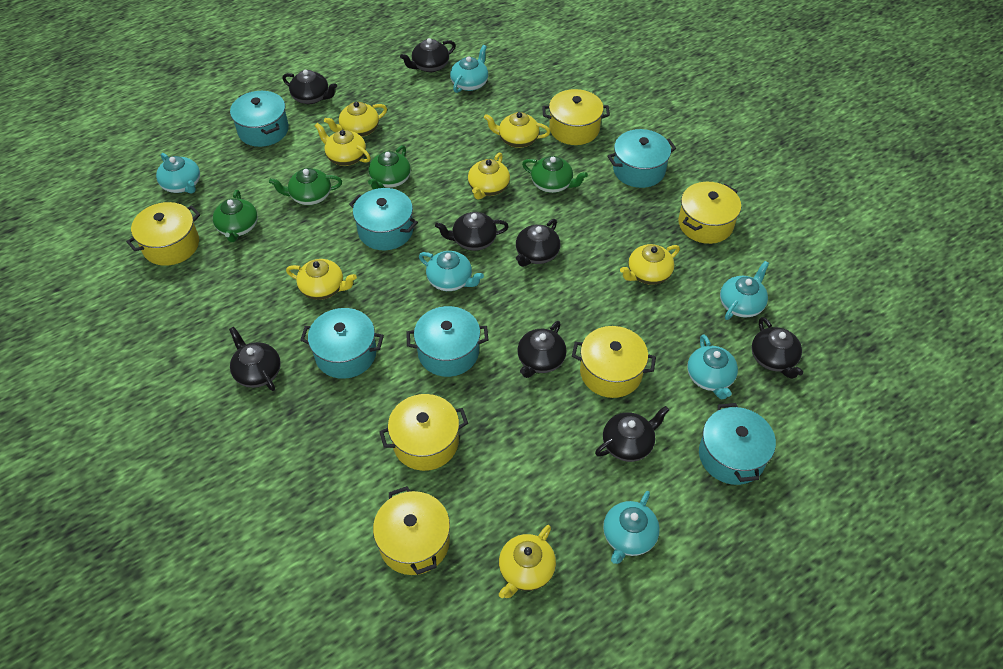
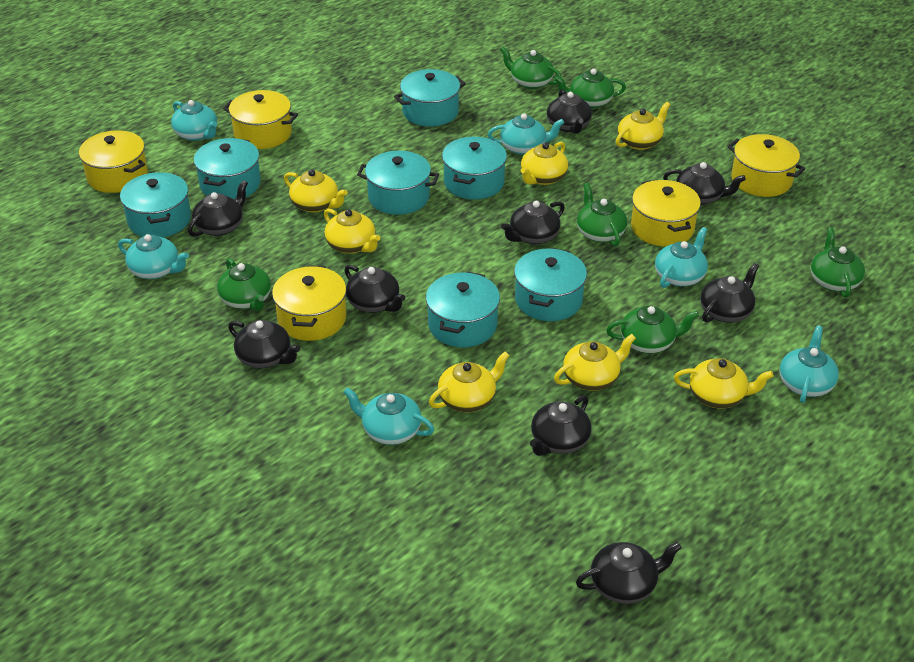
black teapot: 8 -> 9
green teapot: 4 -> 6
turquoise pot: 6 -> 7
yellow pot: 6 -> 5

